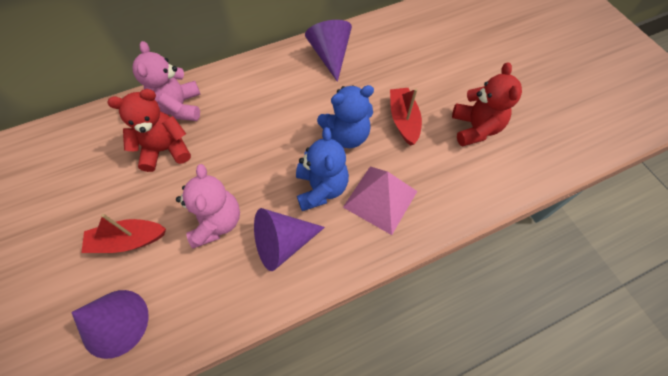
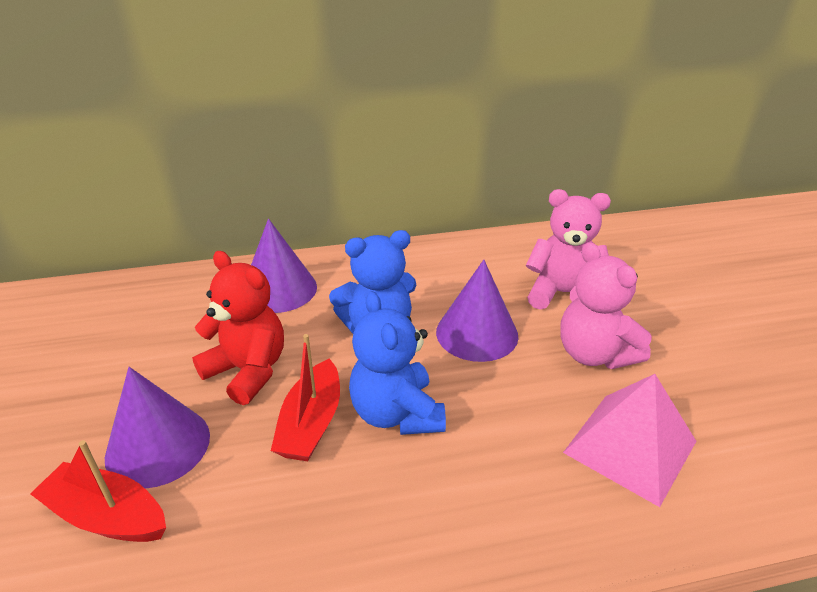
red teddy bear: 2 -> 1

